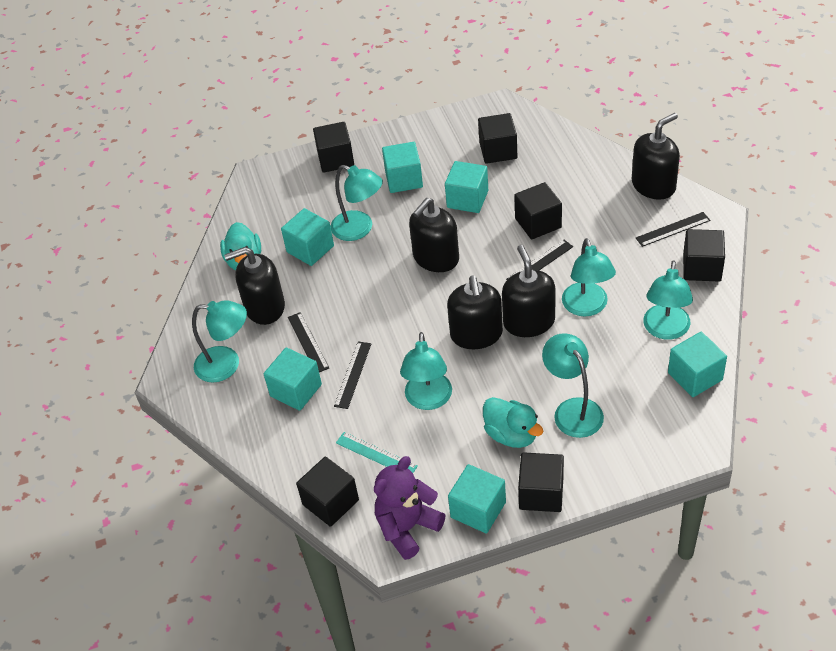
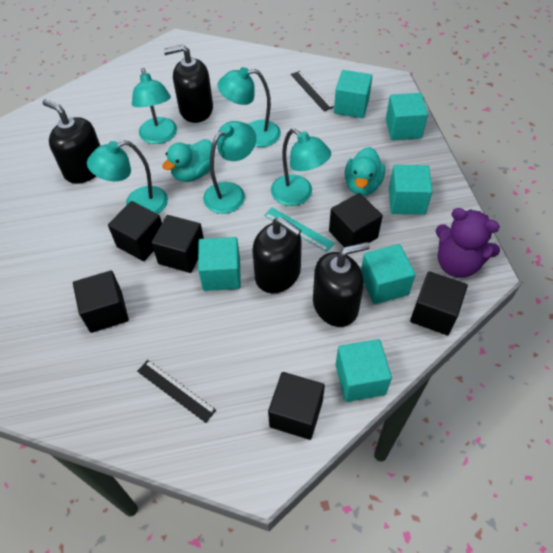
black ruler: 4 -> 2
black soap dispenser: 5 -> 4
turquoise lamp: 6 -> 5

